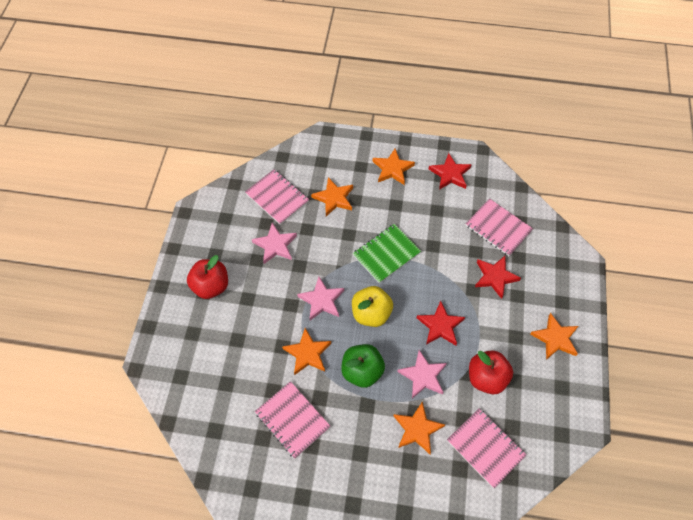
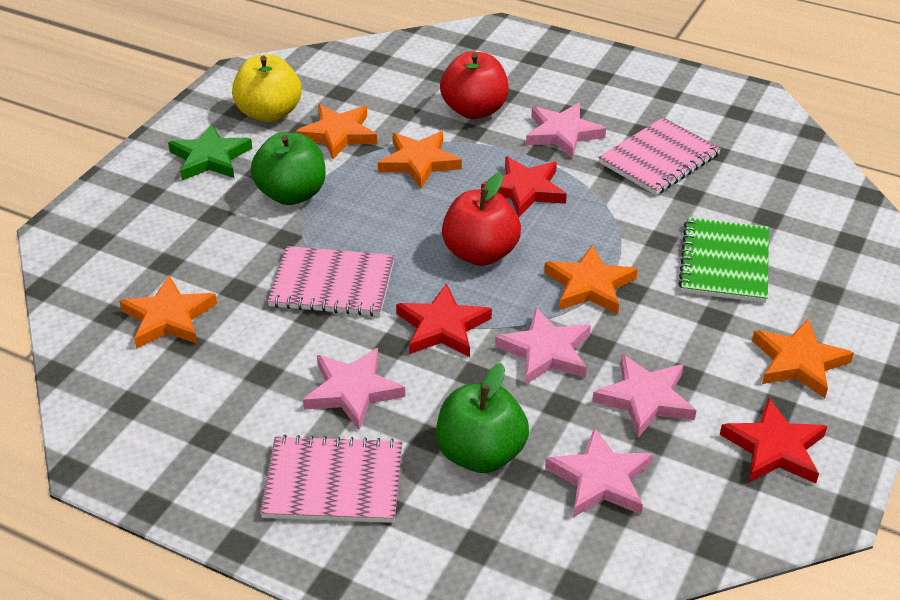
green apple: 1 -> 2
green star: 0 -> 1
pink notebook: 4 -> 3
pink star: 3 -> 5

